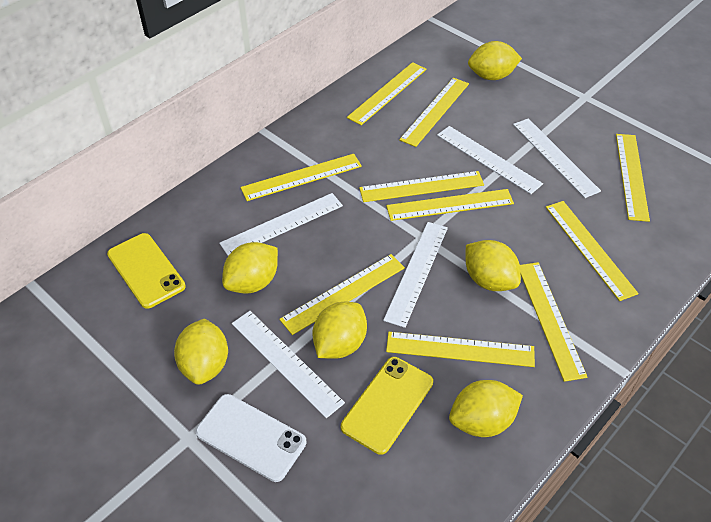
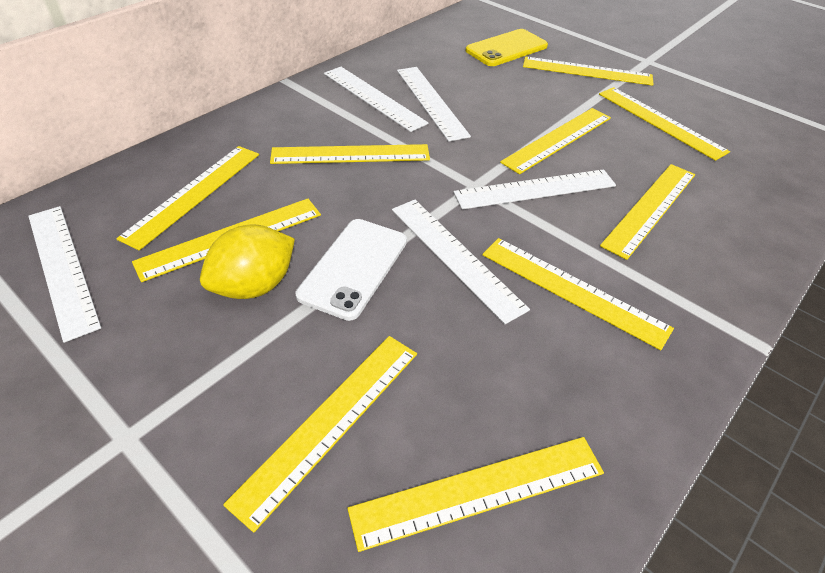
yellow lemon: 6 -> 1
yellow phone: 2 -> 1

